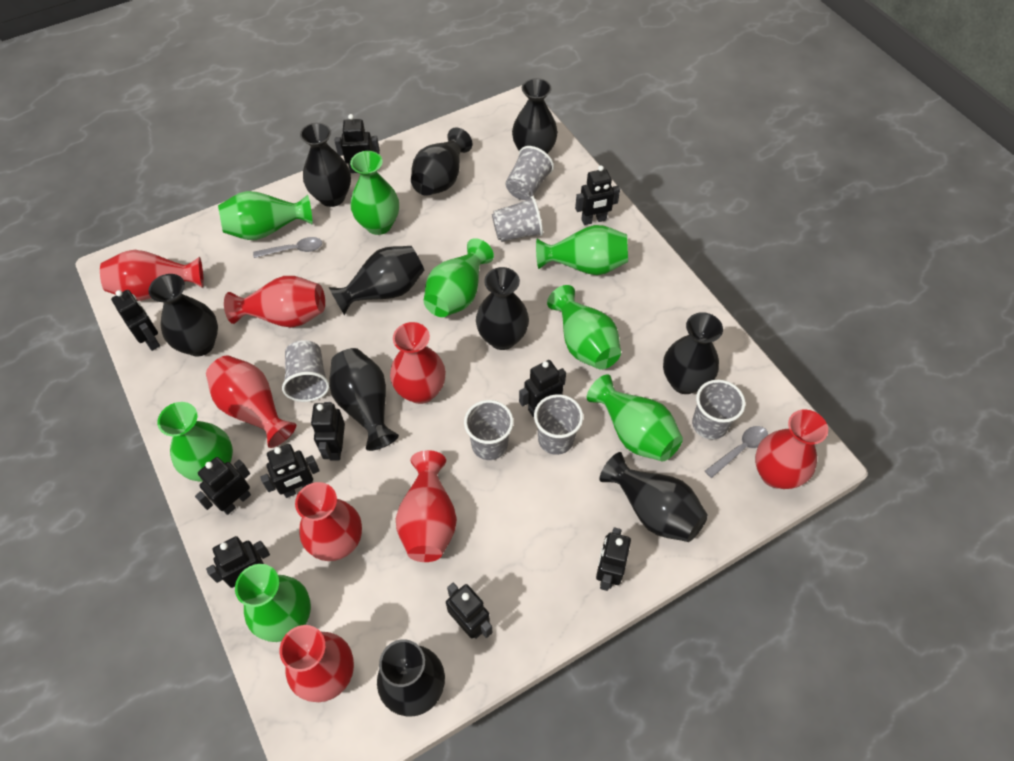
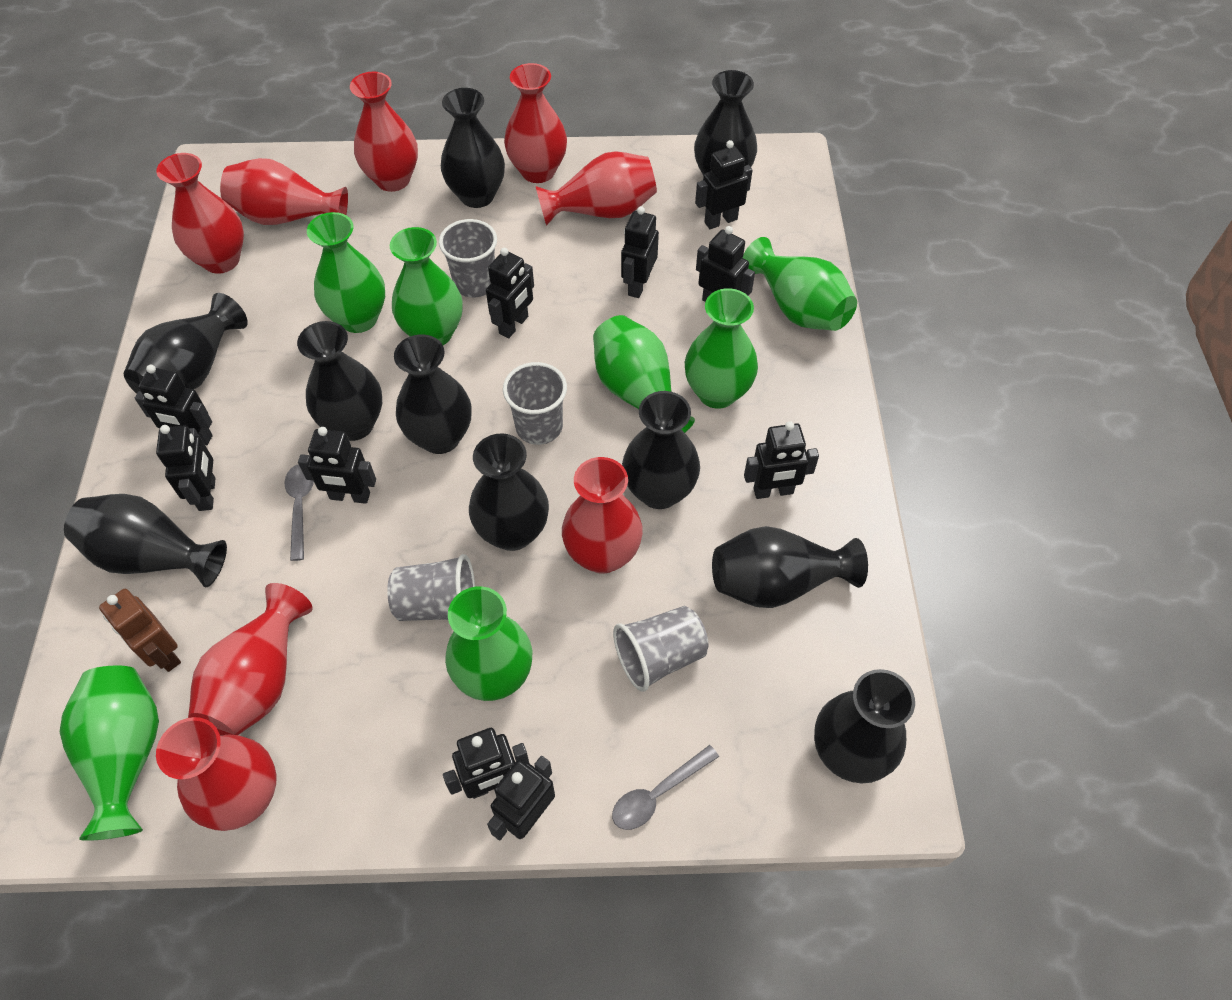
brown robot: 0 -> 1
green vase: 8 -> 7
grey cup: 6 -> 4

